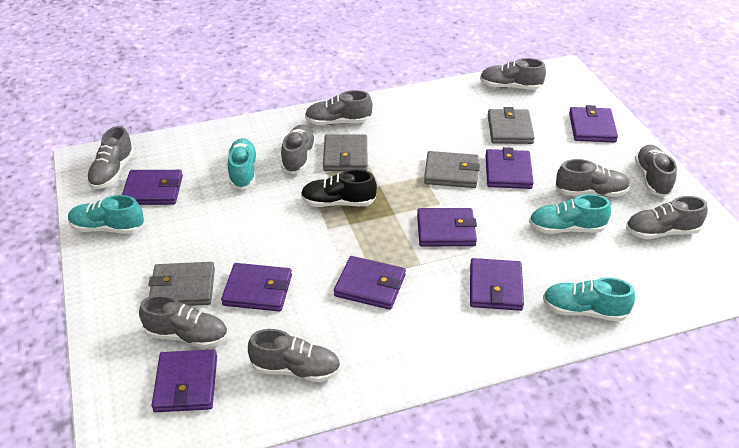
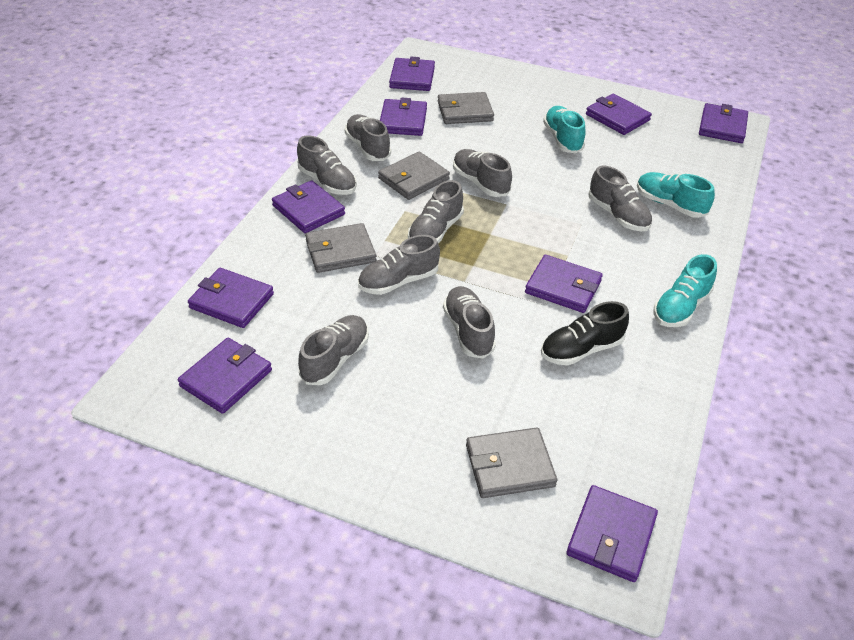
grey shoe: 9 -> 8
purple wallet: 8 -> 9
turquoise shoe: 4 -> 3

